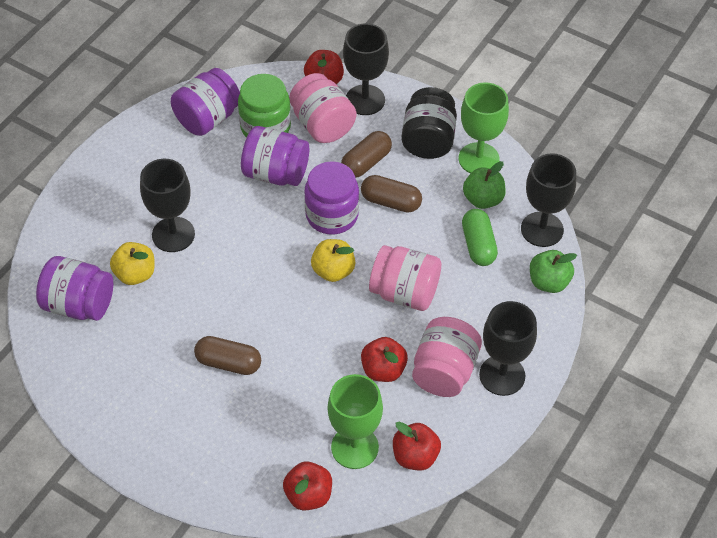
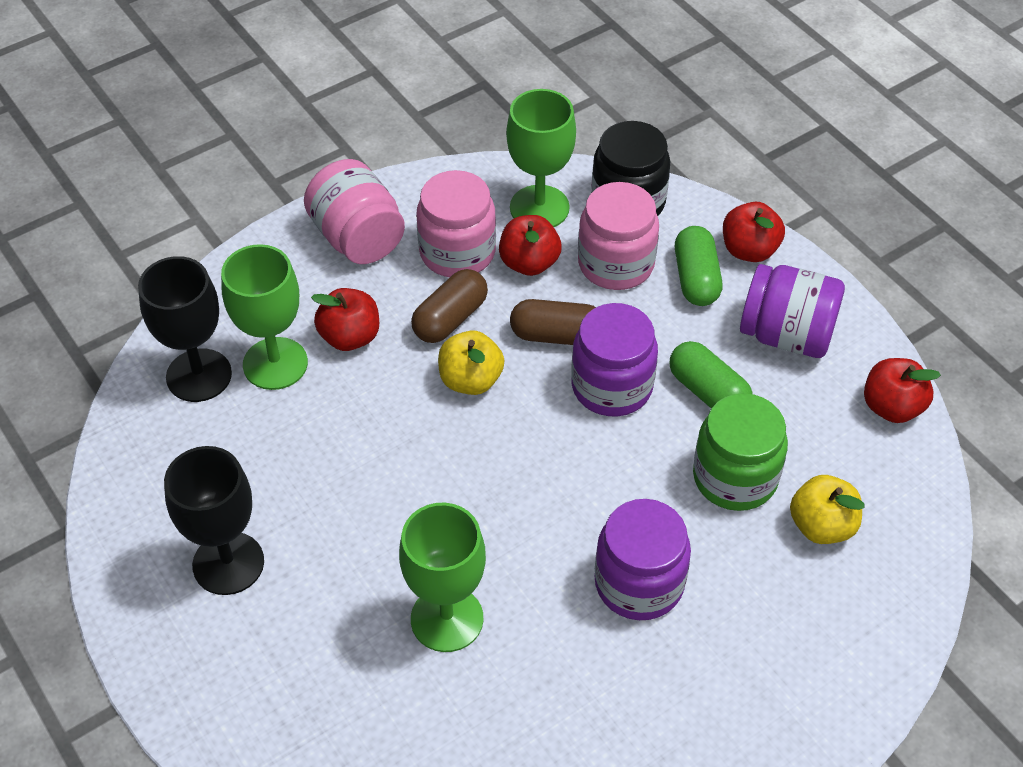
black goblet: 4 -> 2
brown capsule: 3 -> 2
green apple: 2 -> 0
green capsule: 1 -> 2
green goblet: 2 -> 3
purple jar: 4 -> 3

